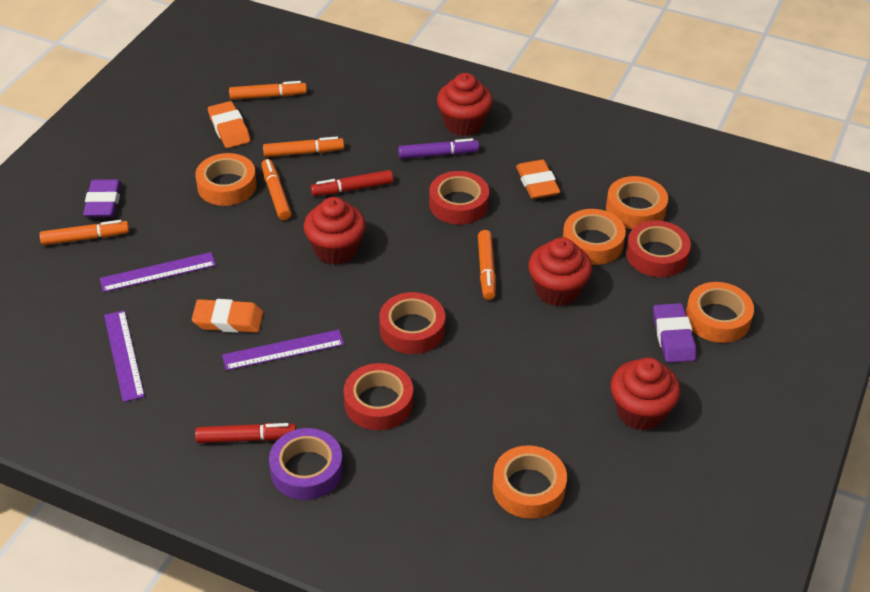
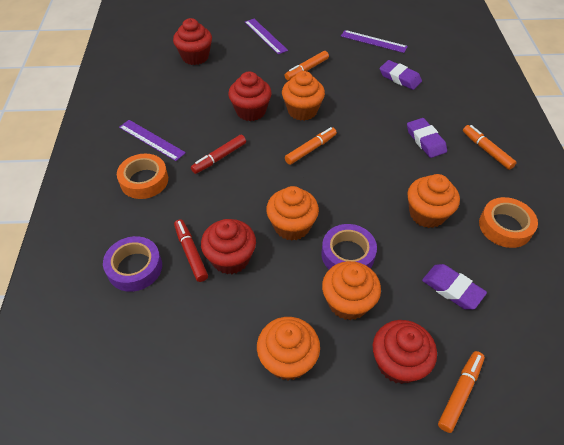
orange cupcake: 0 -> 5
orange eraser: 3 -> 0
orange marker: 5 -> 4
orange tape: 5 -> 2
purple eraser: 2 -> 3
purple marker: 1 -> 0
purple tape: 1 -> 2
red tape: 4 -> 0

